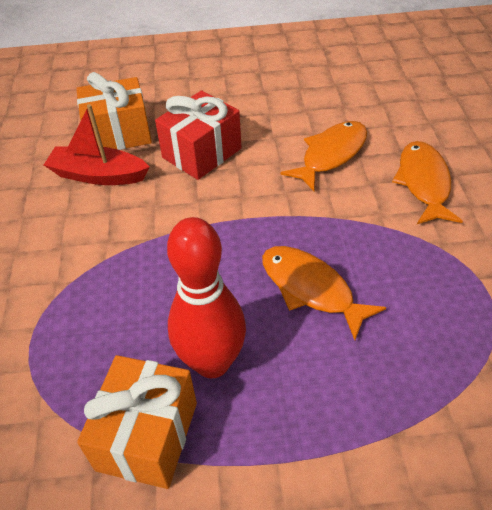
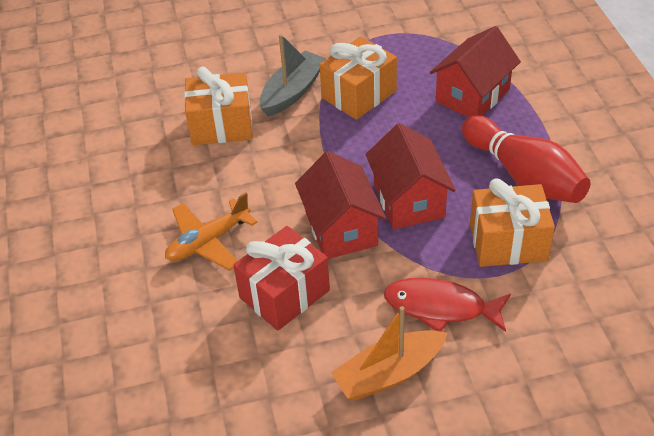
grey boat: 0 -> 1
orange boat: 0 -> 1
orange fish: 3 -> 0
orange gift: 2 -> 3
orange plane: 0 -> 1
red boat: 1 -> 0
red fish: 0 -> 1
red house: 0 -> 3

